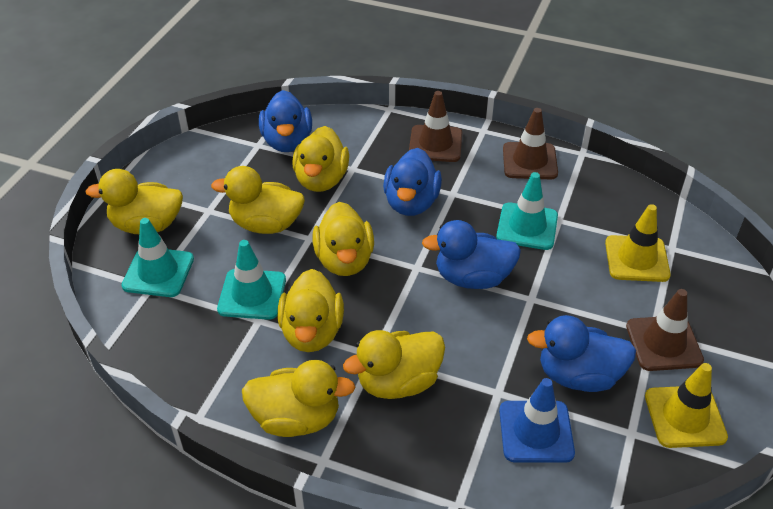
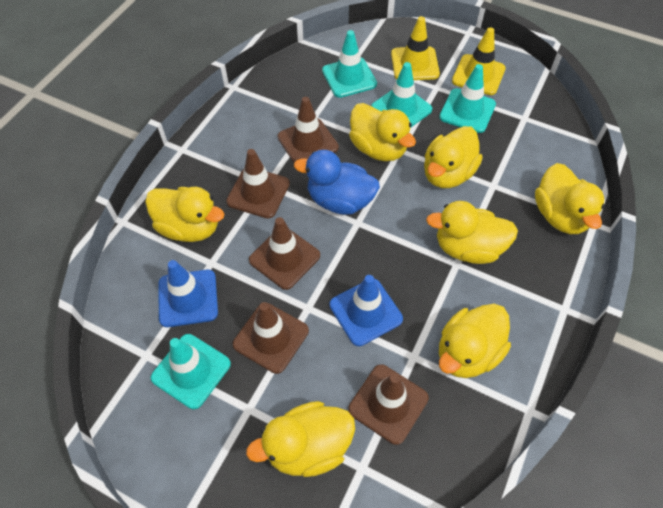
blue duck: 4 -> 1
blue traffic cone: 1 -> 2
brown traffic cone: 3 -> 5
turquoise traffic cone: 3 -> 4

